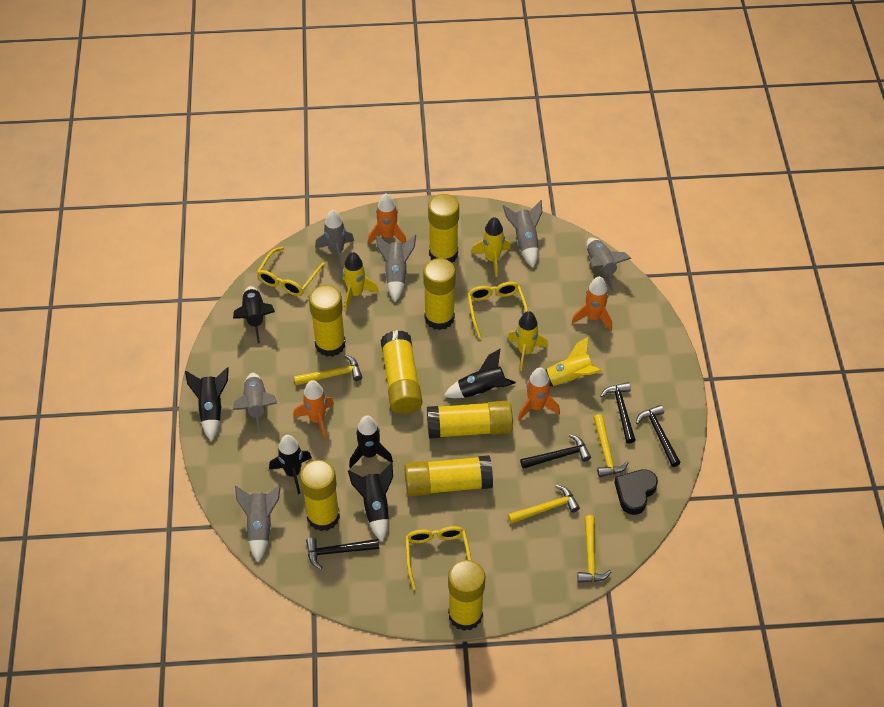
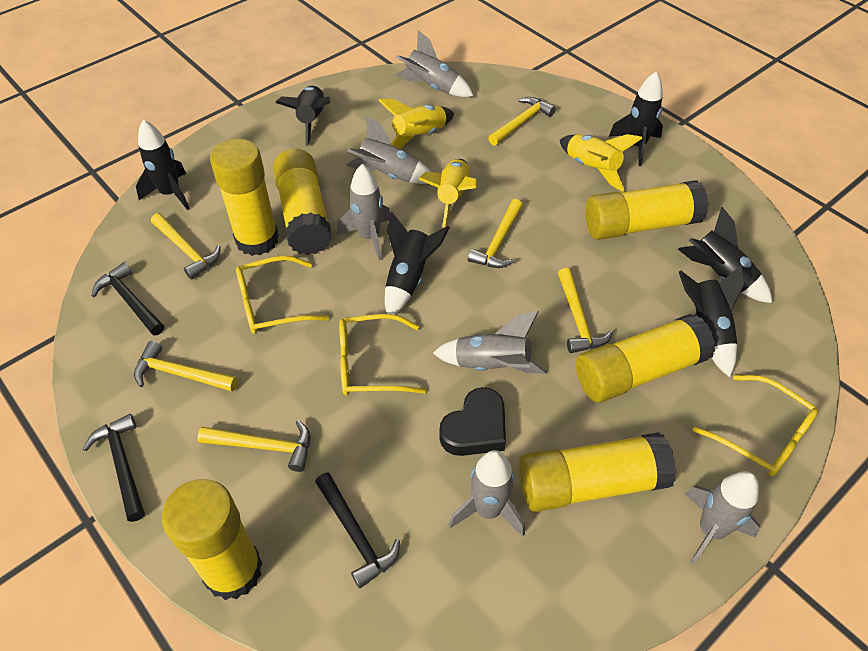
black hammer: 4 -> 3
orange rocket: 4 -> 0
yellow glue stick: 8 -> 6
yellow hammer: 4 -> 6
yellow rocket: 4 -> 3

